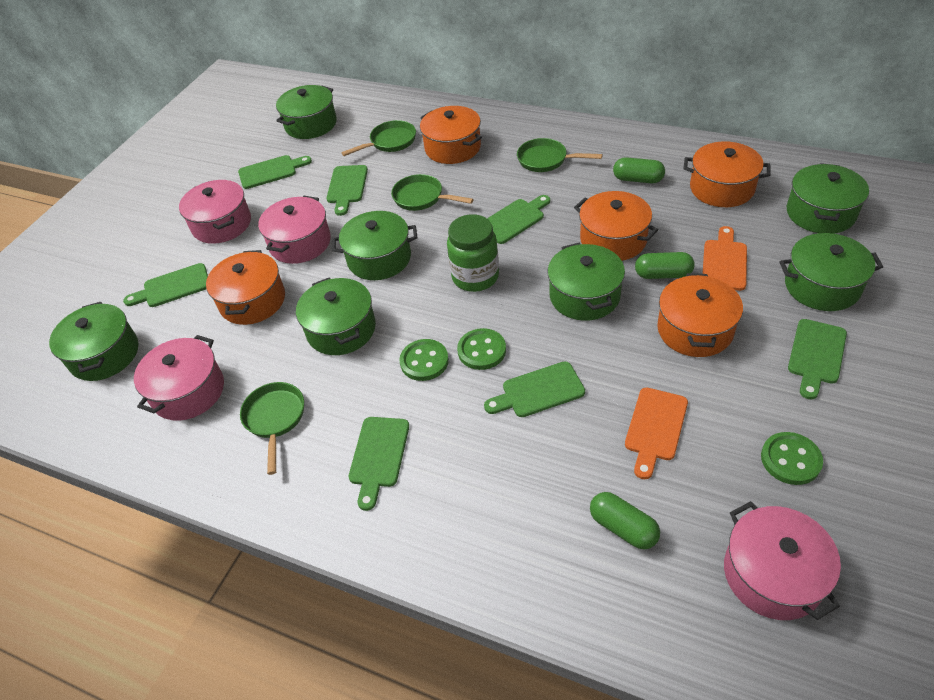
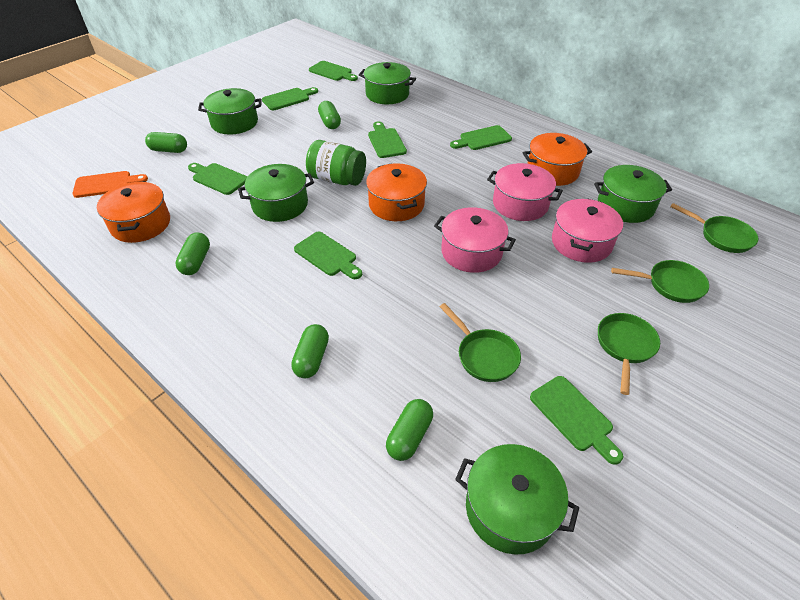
green button: 3 -> 0
green capsule: 3 -> 5
green pot: 7 -> 5
orange cutting board: 2 -> 1
orange pot: 5 -> 3
pink pot: 4 -> 3

